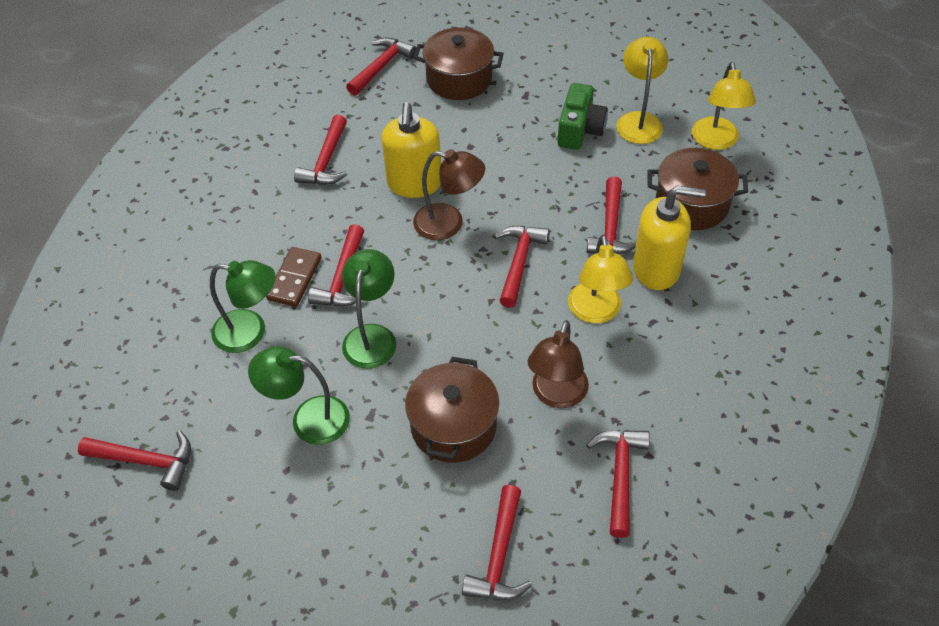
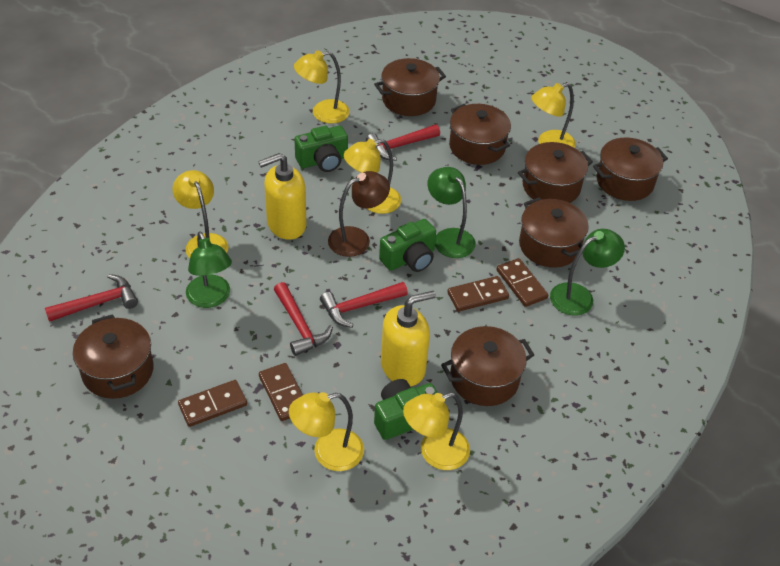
brown domino: 1 -> 4
brown lamp: 2 -> 1
brown pot: 3 -> 7
green camera: 1 -> 3
red hammer: 8 -> 4
yellow lamp: 3 -> 6

